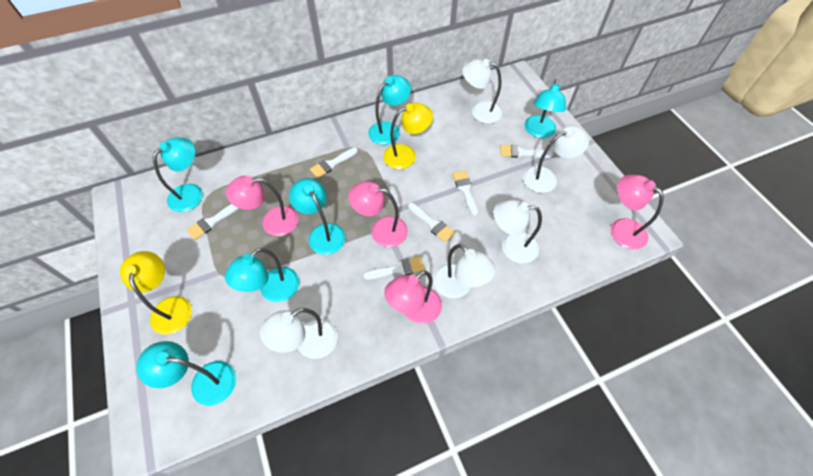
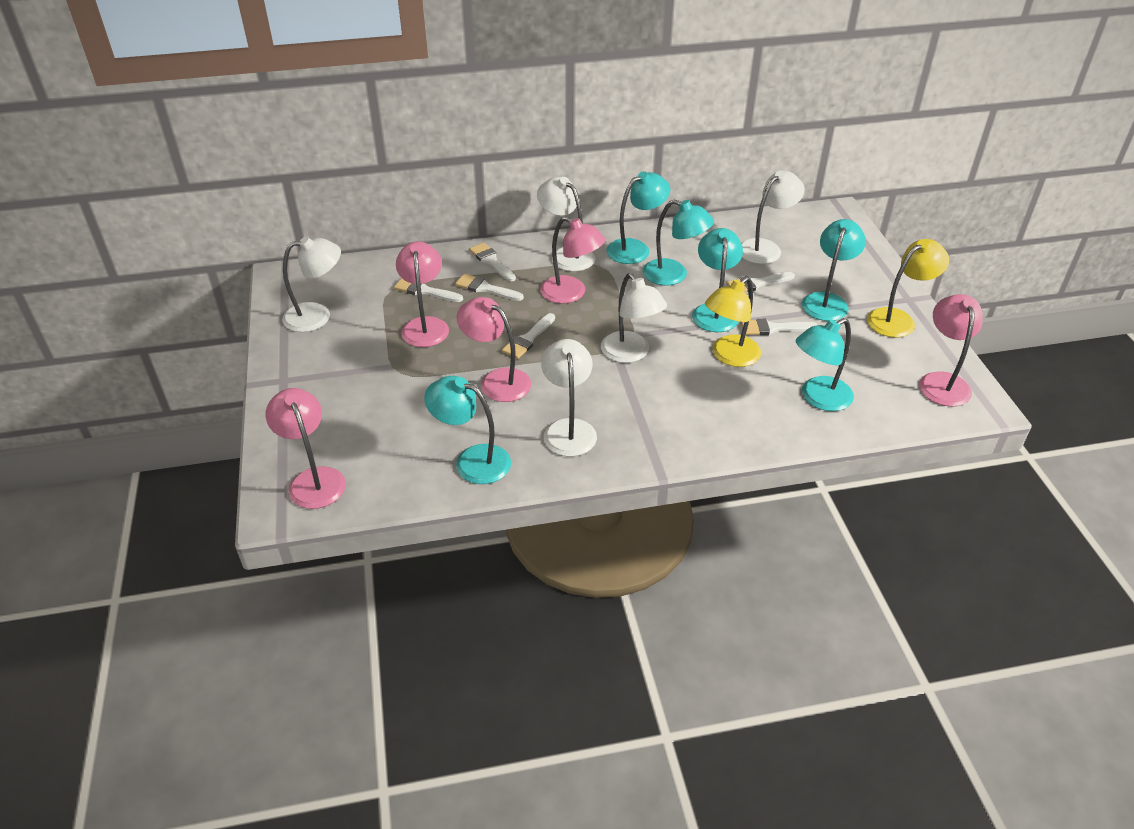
pink lamp: 4 -> 5

